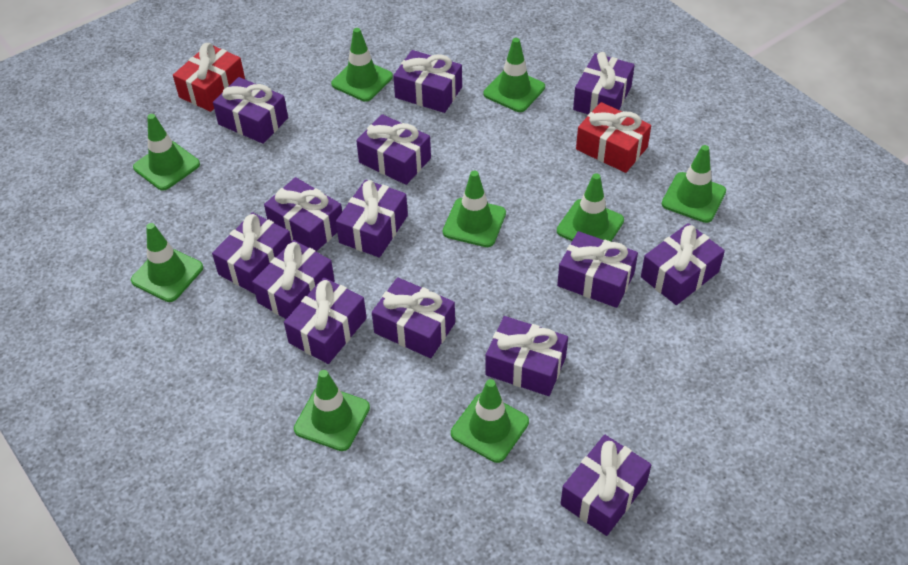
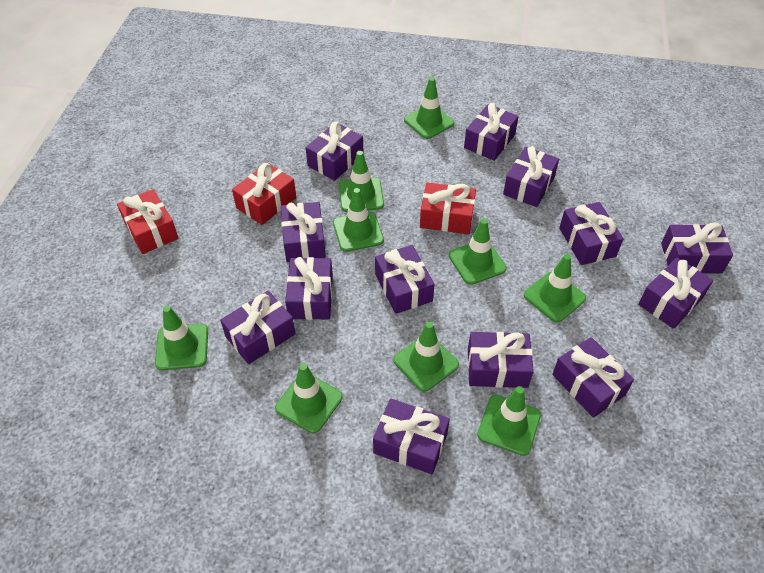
purple gift: 14 -> 13
red gift: 2 -> 3

